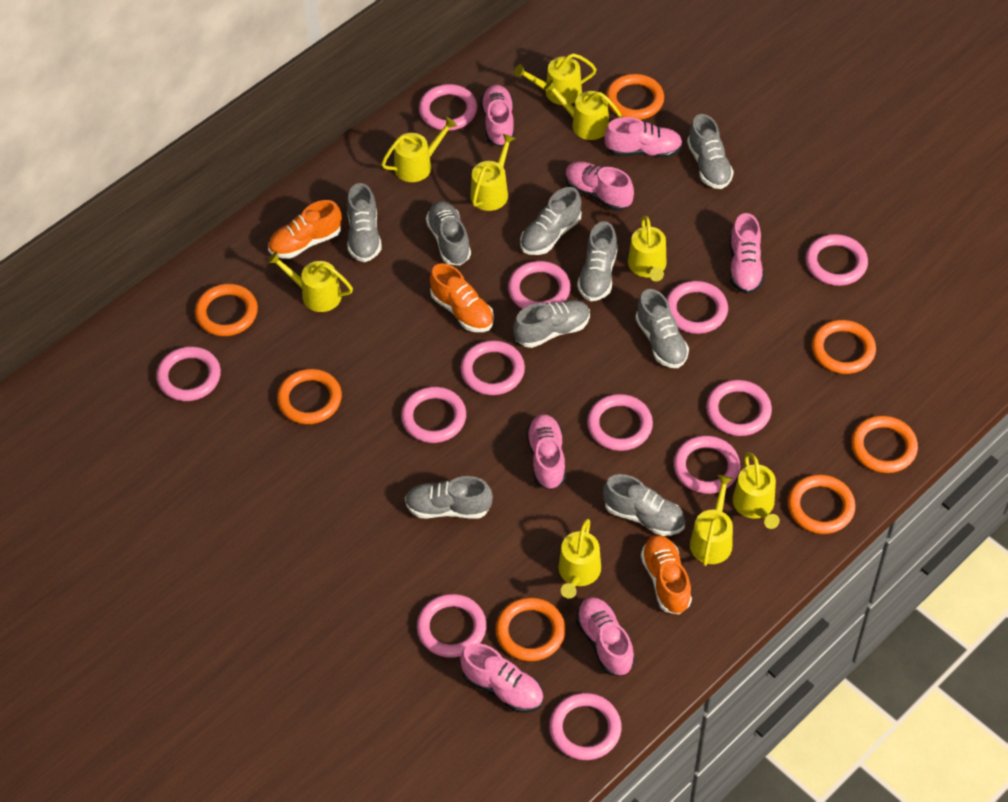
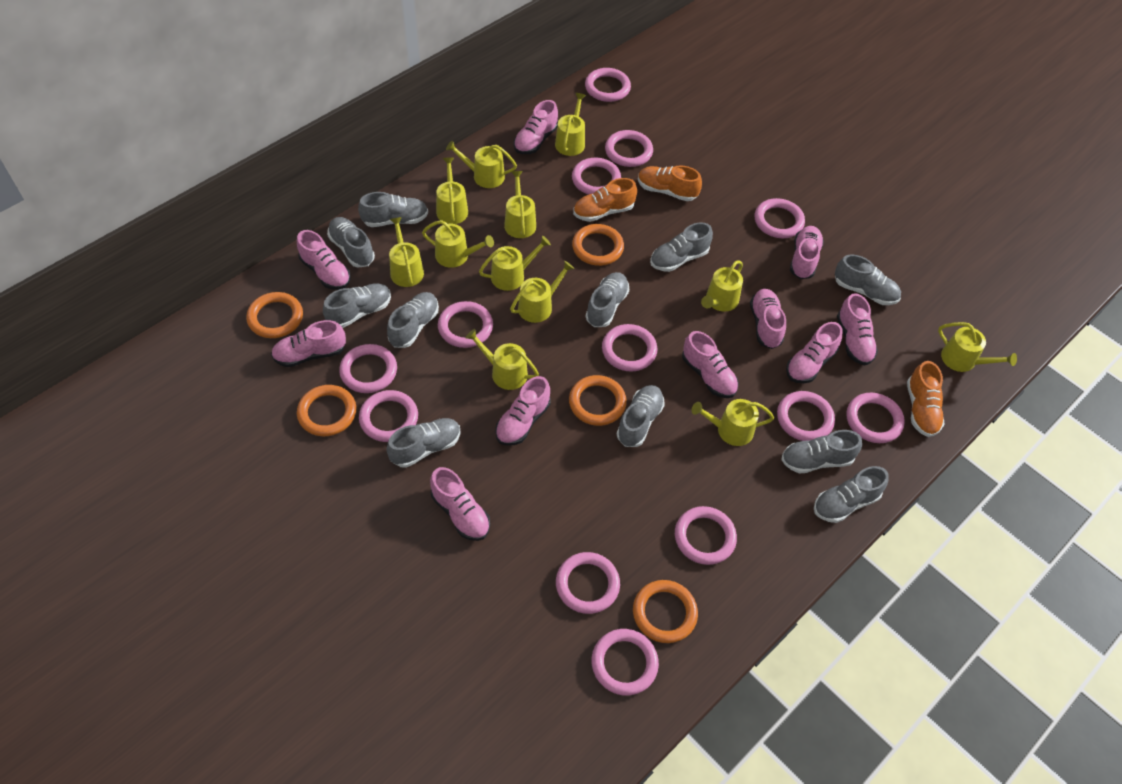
grey shoe: 9 -> 11
orange ring: 7 -> 5
pink ring: 12 -> 13
pink shoe: 7 -> 10
yellow watering can: 9 -> 12

